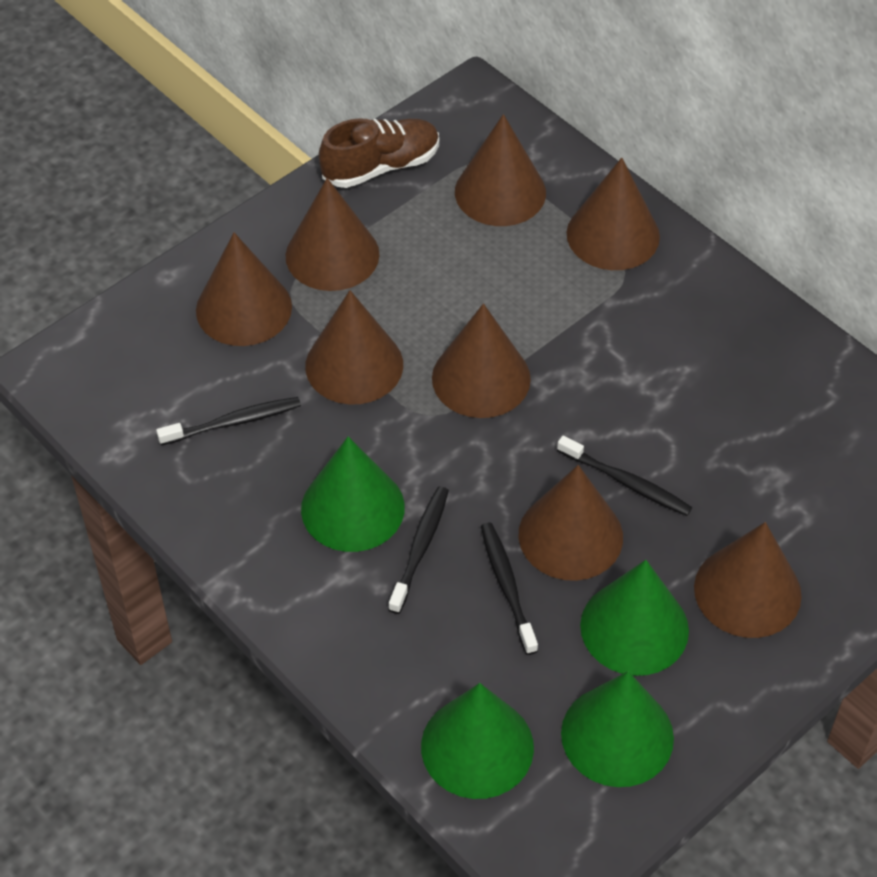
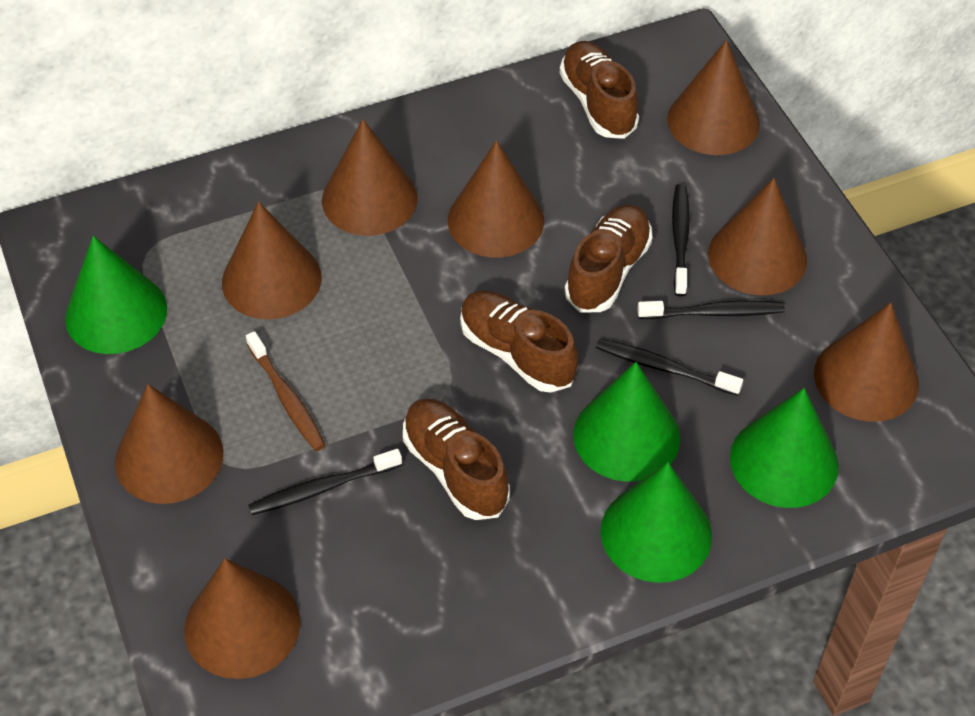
brown shoe: 1 -> 4
brown toothbrush: 0 -> 1

